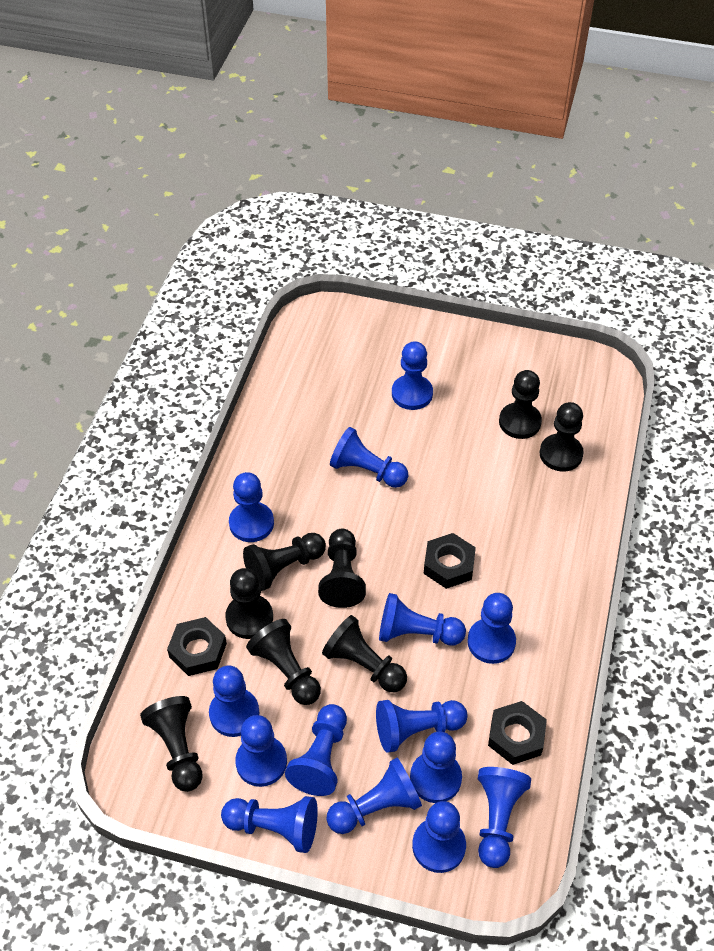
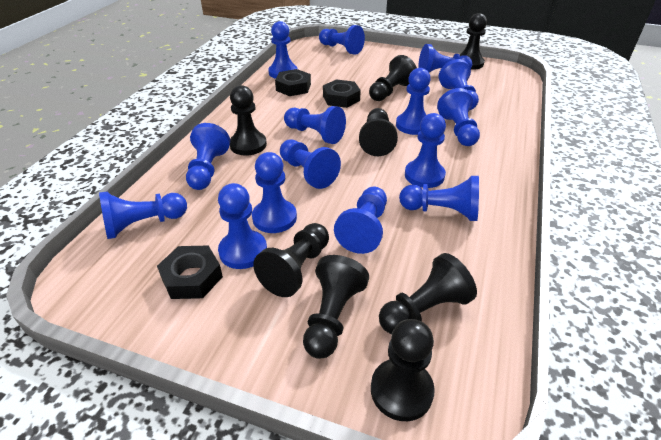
blue pawn: 14 -> 15

